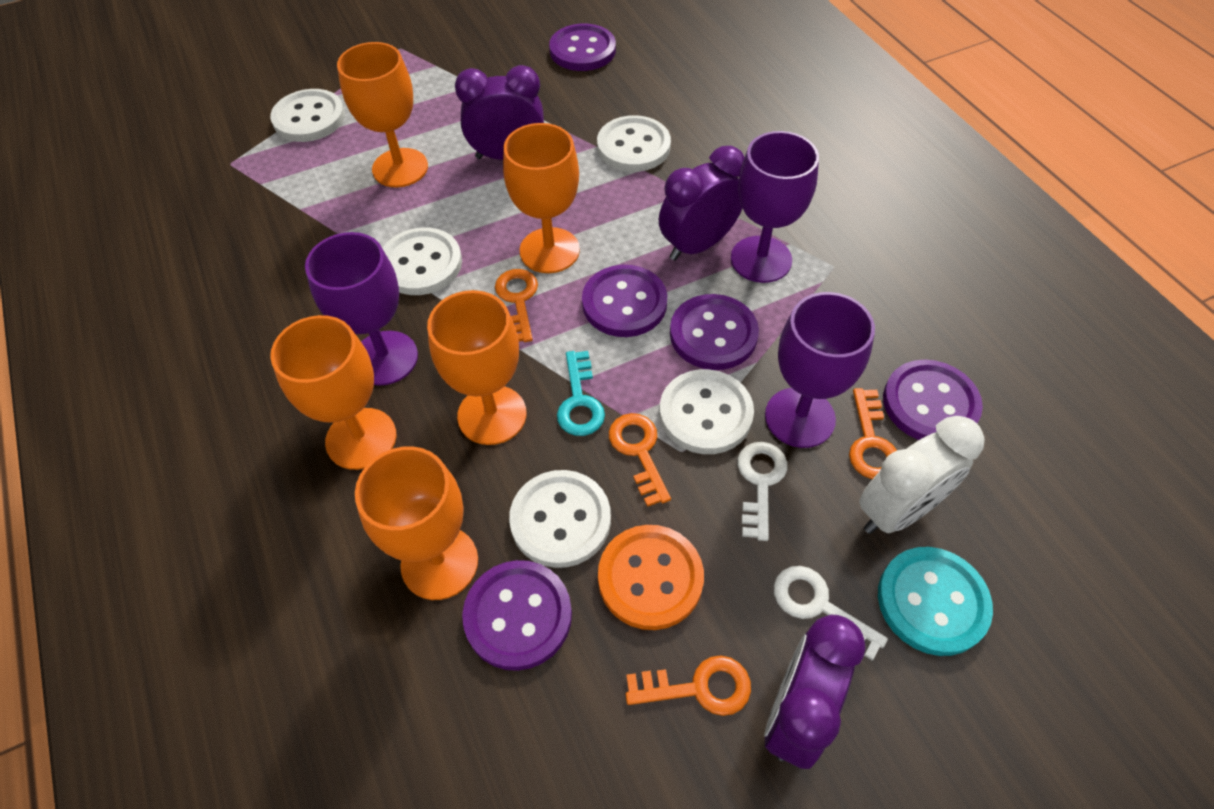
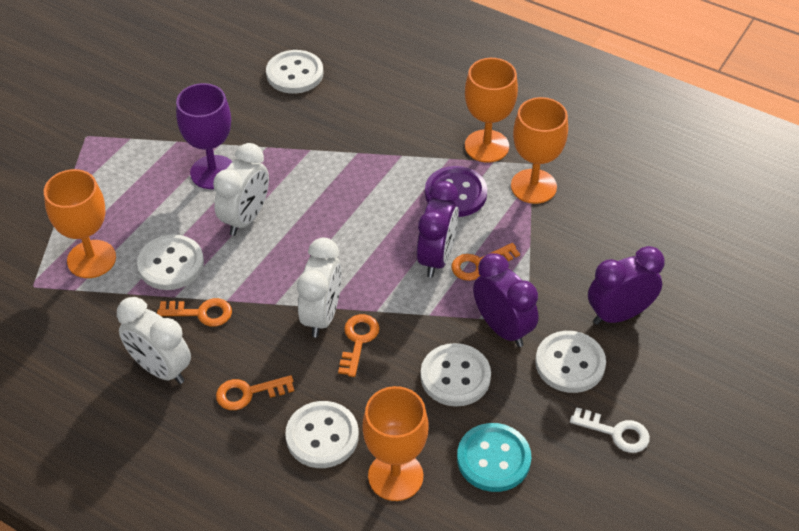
orange button: 1 -> 0
orange goblet: 5 -> 4
purple button: 5 -> 1
purple goblet: 3 -> 1
turquoise key: 1 -> 0
white clock: 1 -> 3
white key: 2 -> 1

